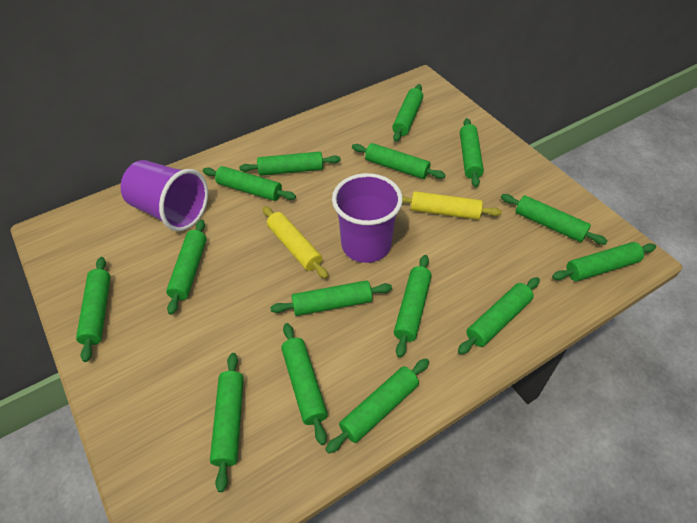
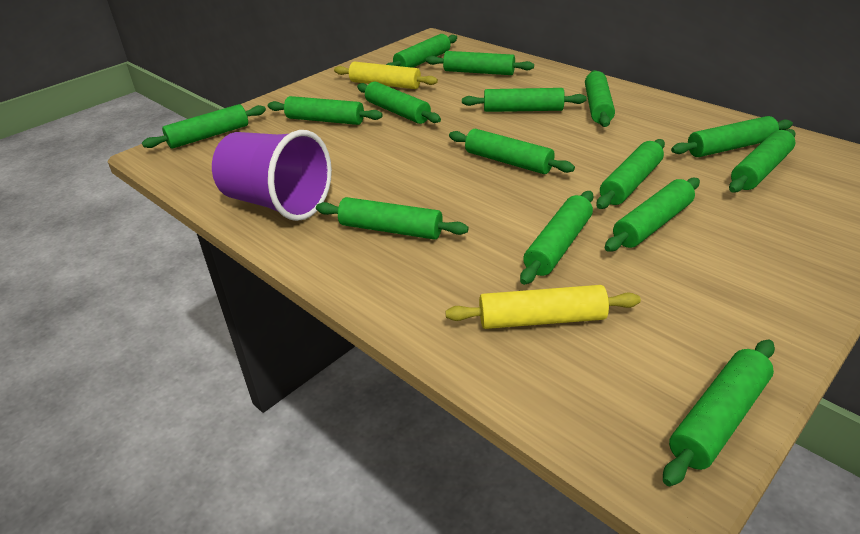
purple cup: 2 -> 1

